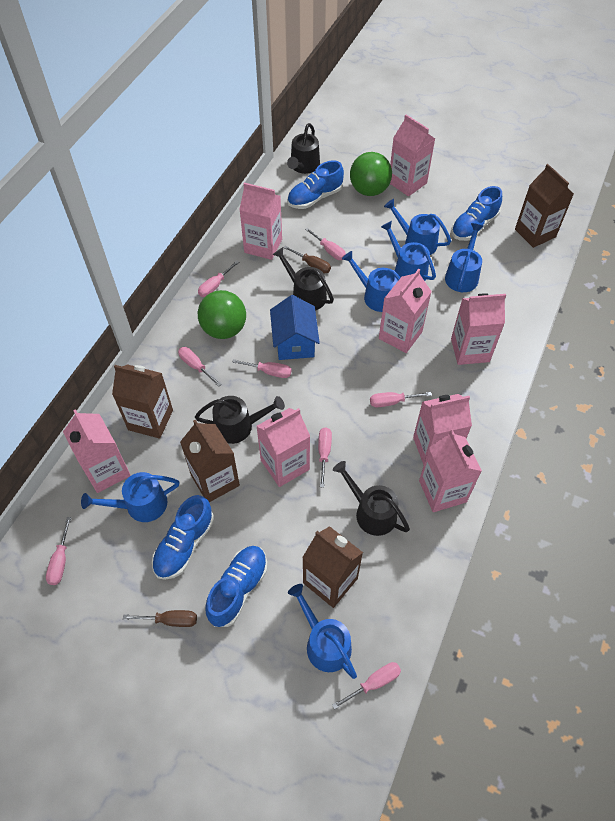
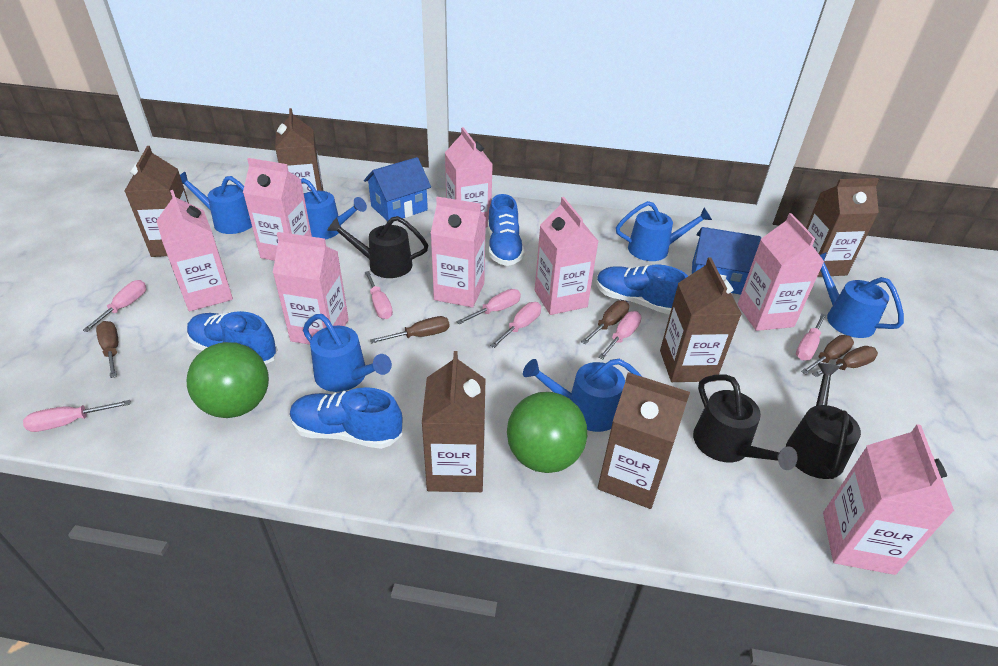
black watering can: 4 -> 3
blue house: 1 -> 2
brown carton: 4 -> 6
brown screwdriver: 2 -> 5
pink screwdriver: 8 -> 7

